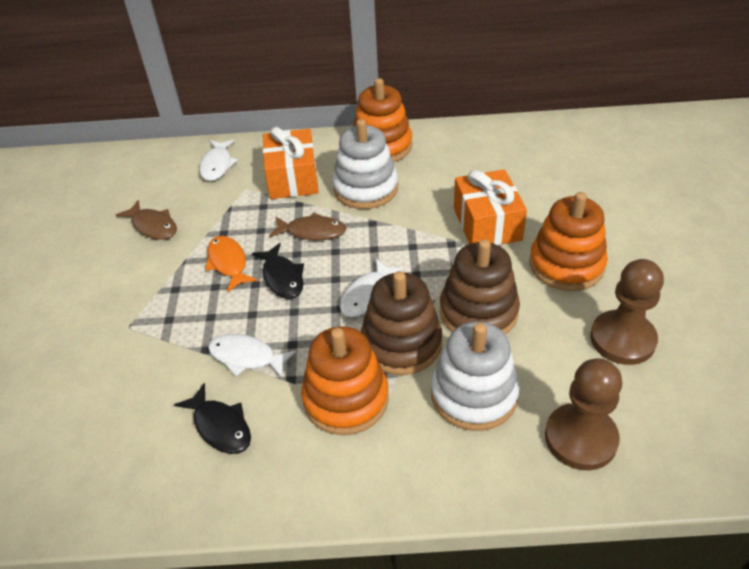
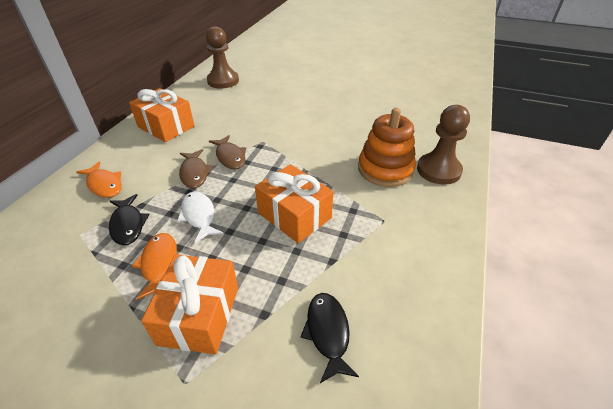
brown stacking toy: 2 -> 0
orange fish: 1 -> 2
orange gift: 2 -> 3
orange stacking toy: 3 -> 1
white fish: 3 -> 1
white stacking toy: 2 -> 0

